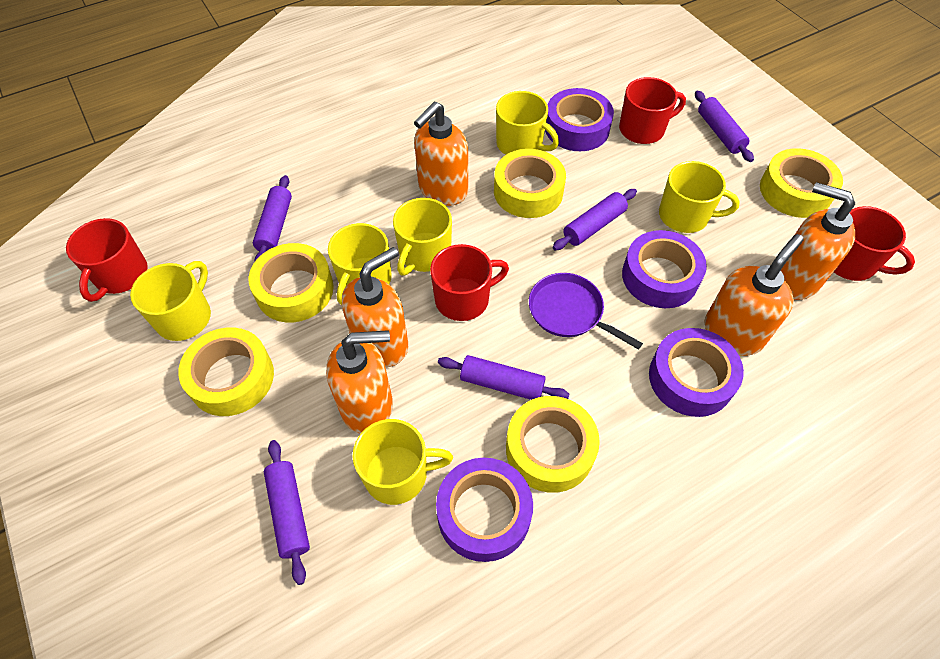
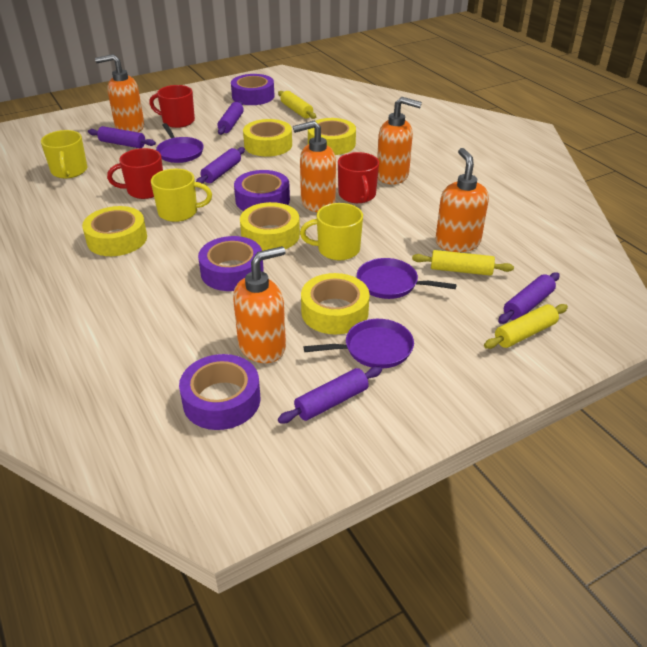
purple pan: 1 -> 3
red mug: 4 -> 3
yellow mug: 6 -> 3
yellow rolling pin: 0 -> 3

